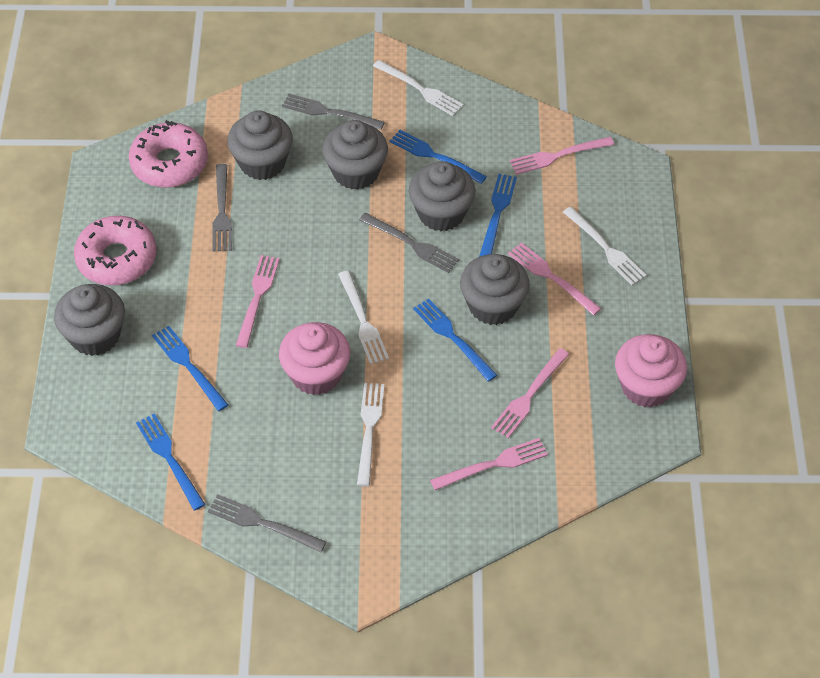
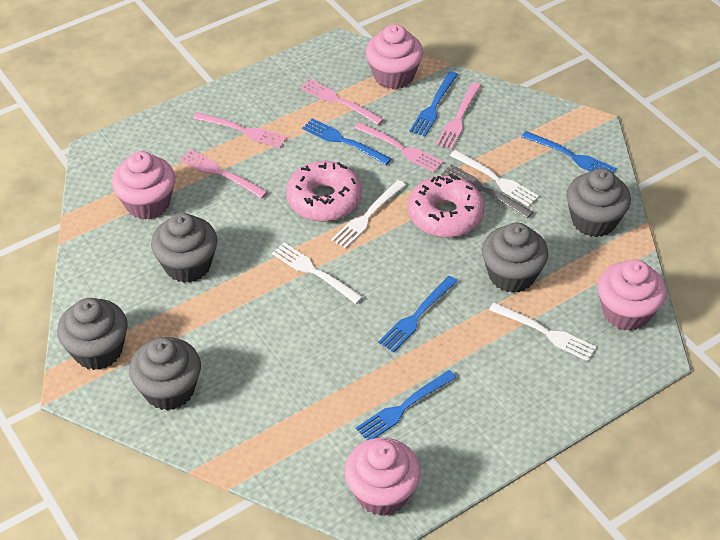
grey fork: 4 -> 1
pink cupcake: 2 -> 4

